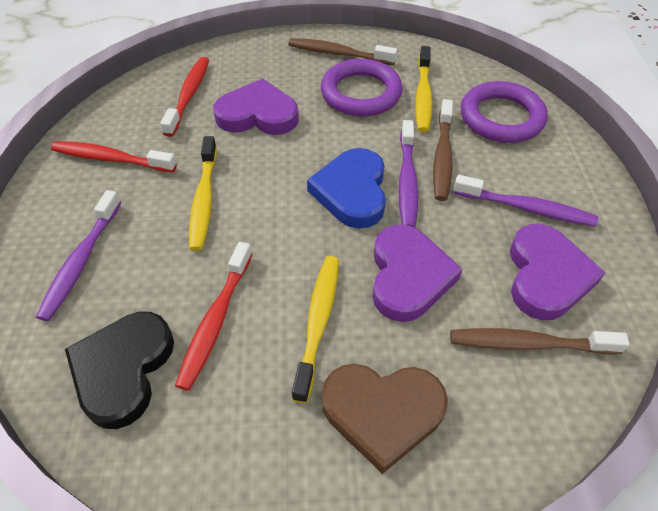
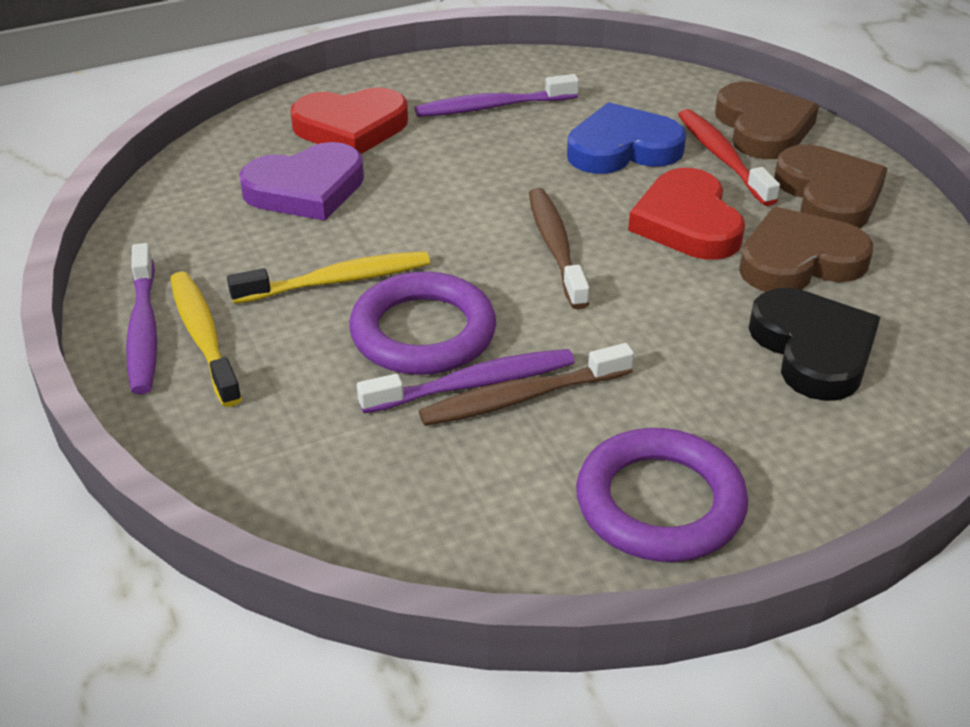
brown heart: 1 -> 3
brown toothbrush: 3 -> 2
purple heart: 3 -> 1
red heart: 0 -> 2
red toothbrush: 3 -> 1
yellow toothbrush: 3 -> 2

